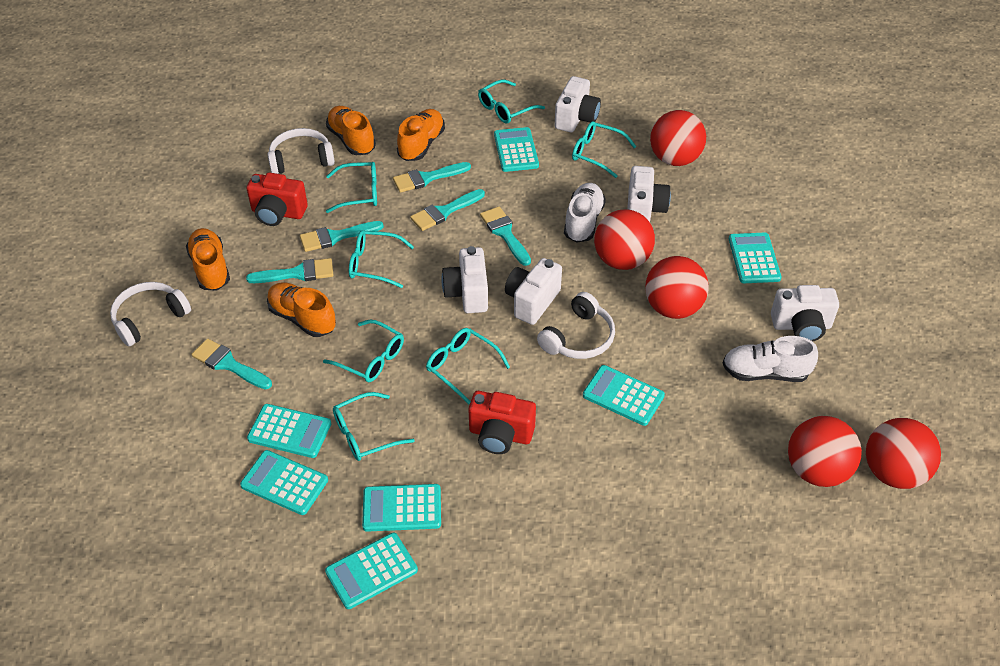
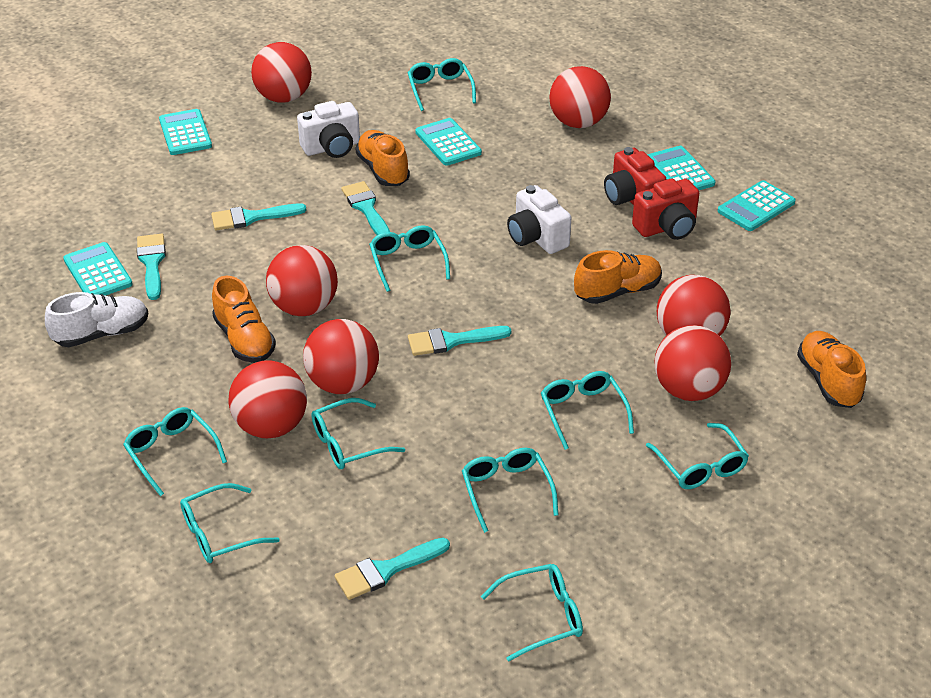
red ball: 5 -> 7
turquoise brush: 6 -> 5
turquoise calculator: 7 -> 5
turquoise glasses: 7 -> 9
white camera: 5 -> 2
white headphones: 3 -> 0
white shoe: 2 -> 1

